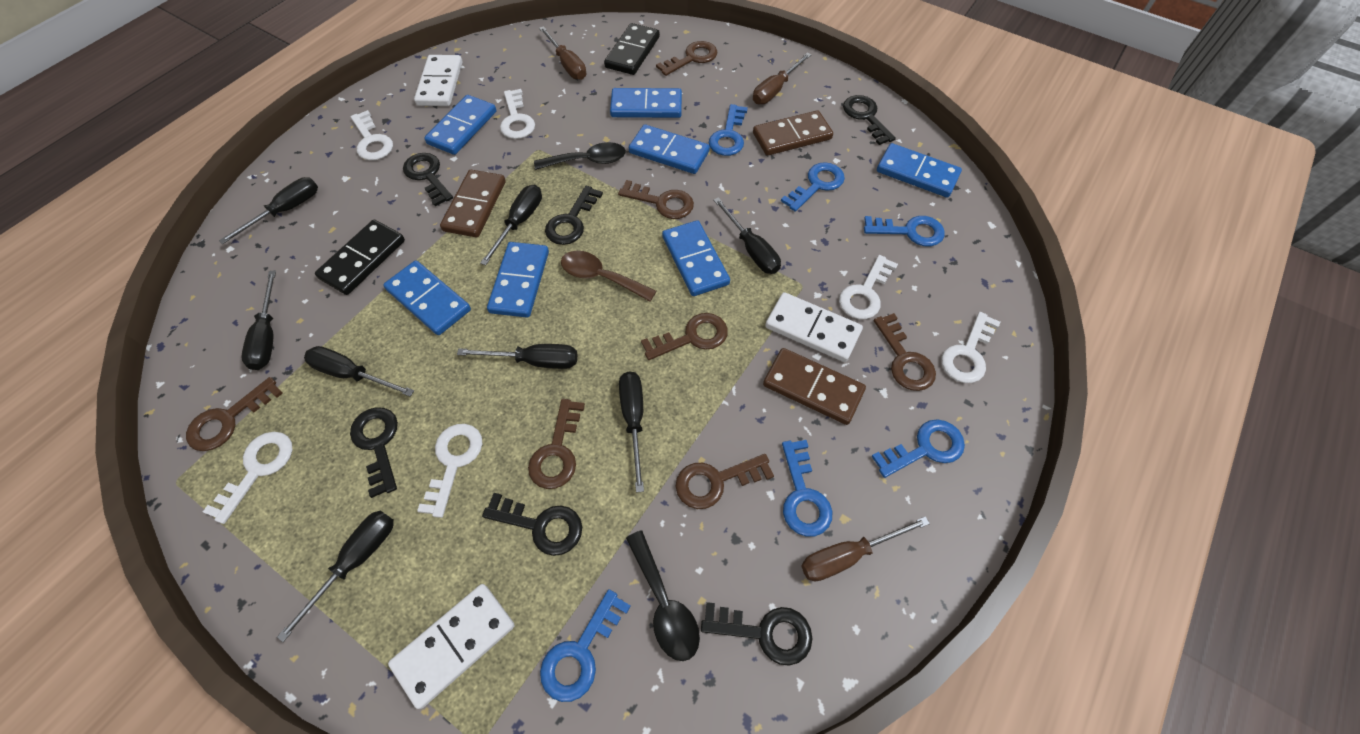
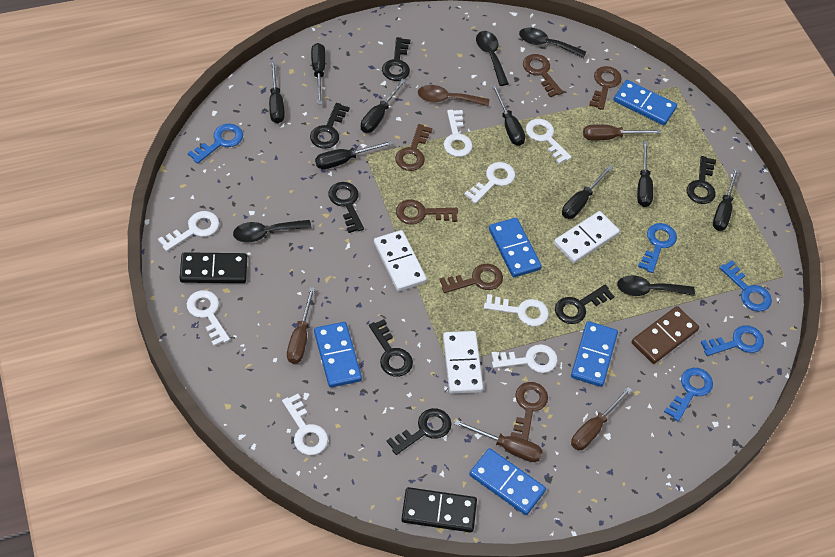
black key: 6 -> 7
black spoon: 2 -> 4
blue domino: 7 -> 5
blue key: 6 -> 5
brown domino: 3 -> 1
brown key: 7 -> 6
brown screwdriver: 3 -> 4
white key: 6 -> 8

